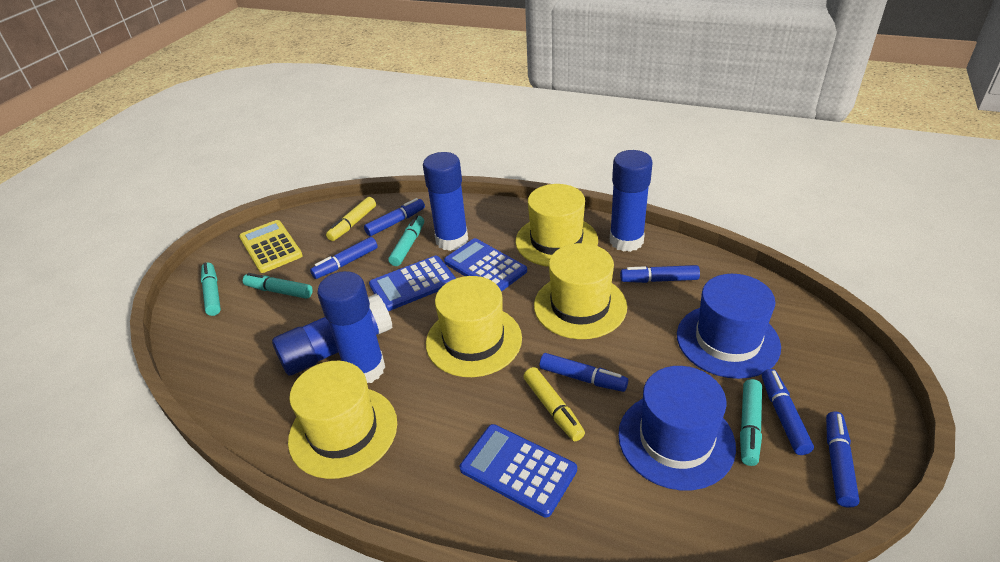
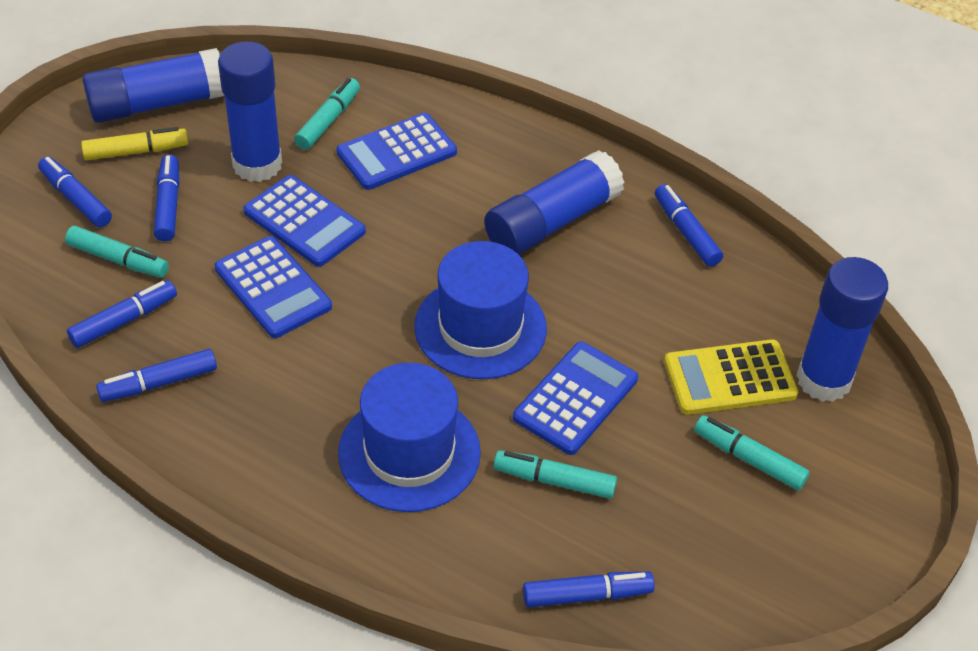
blue calculator: 3 -> 4
yellow hat: 4 -> 0
yellow marker: 2 -> 1

